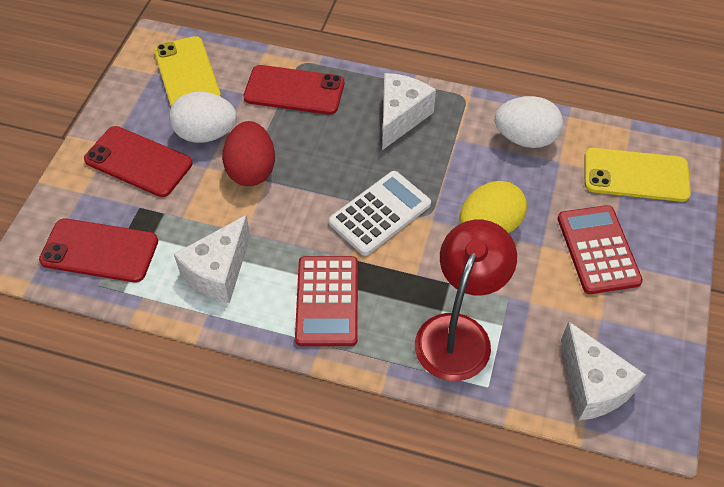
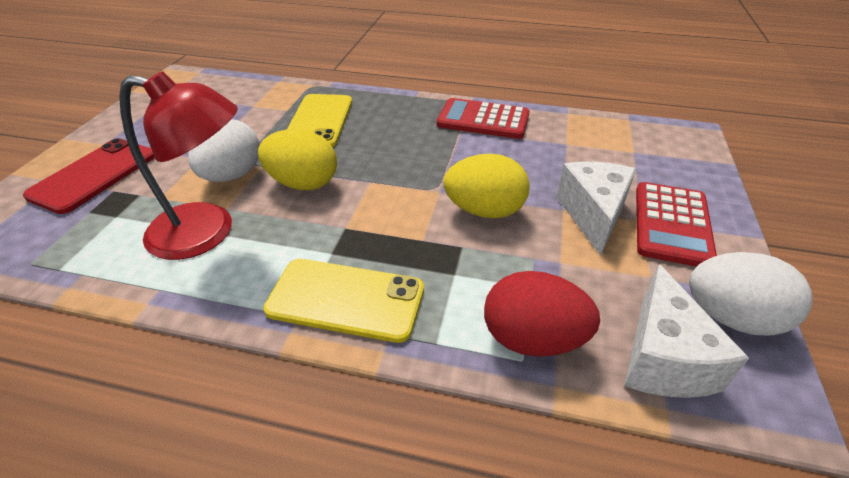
red phone: 3 -> 1
white calculator: 1 -> 0
white cheese: 3 -> 2
yellow egg: 1 -> 2

